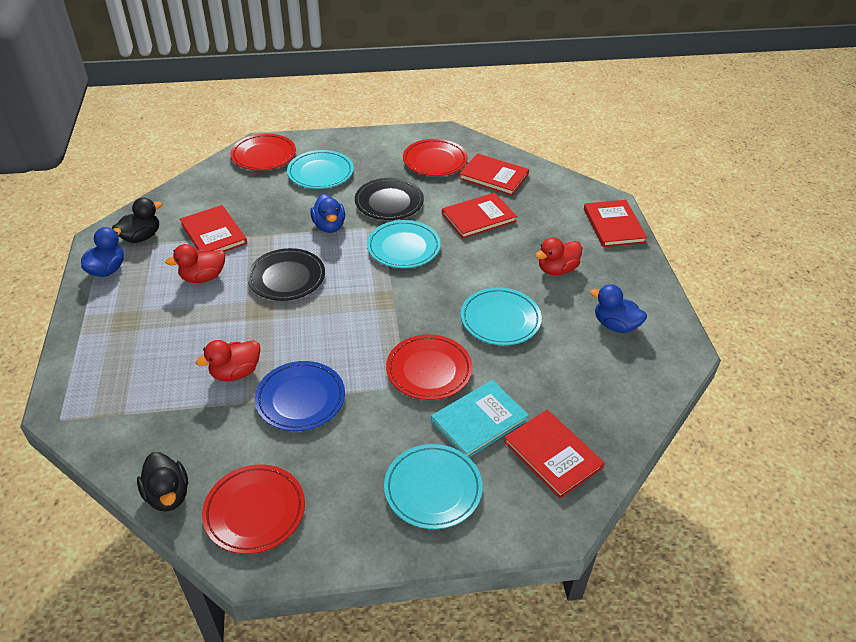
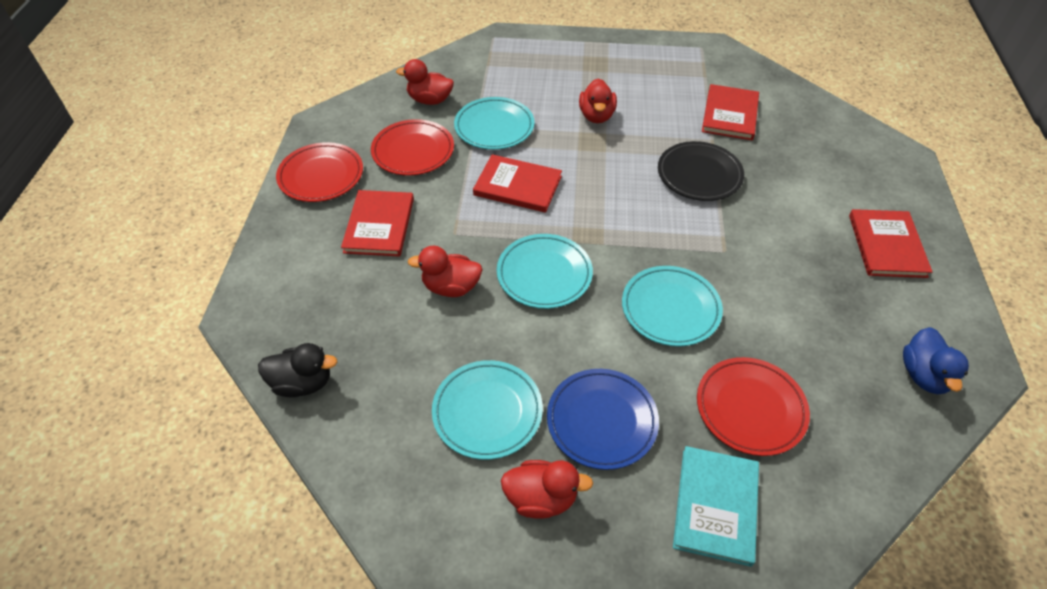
black duck: 2 -> 1
black plate: 2 -> 1
blue duck: 3 -> 1
red book: 5 -> 4
red duck: 3 -> 4
red plate: 4 -> 3

